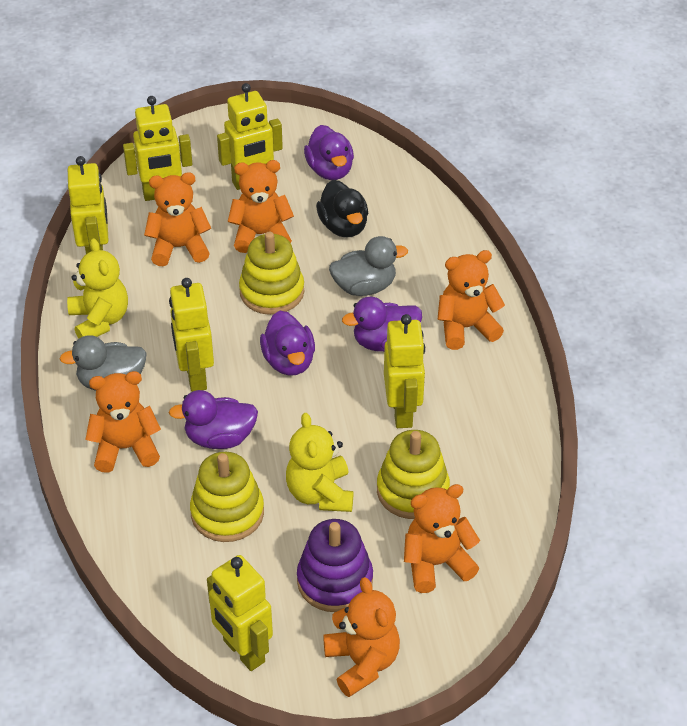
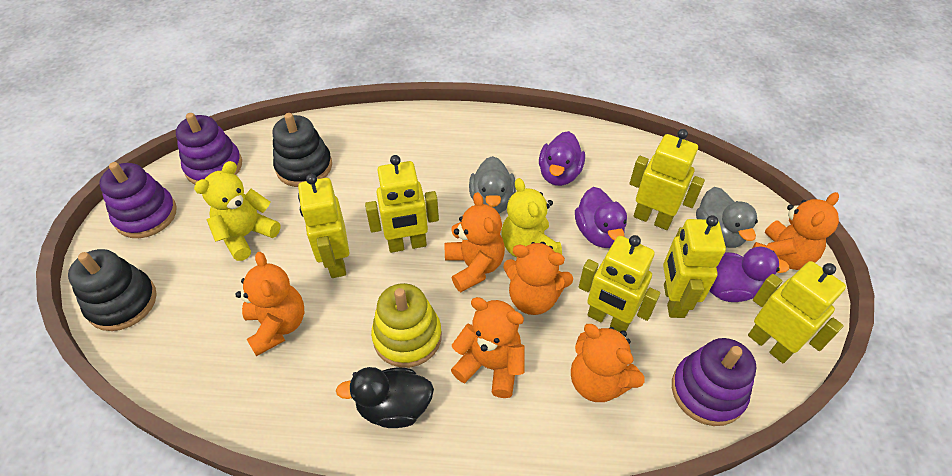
black stacking toy: 0 -> 2
purple duck: 4 -> 3
purple stacking toy: 1 -> 3
yellow stacking toy: 3 -> 1

